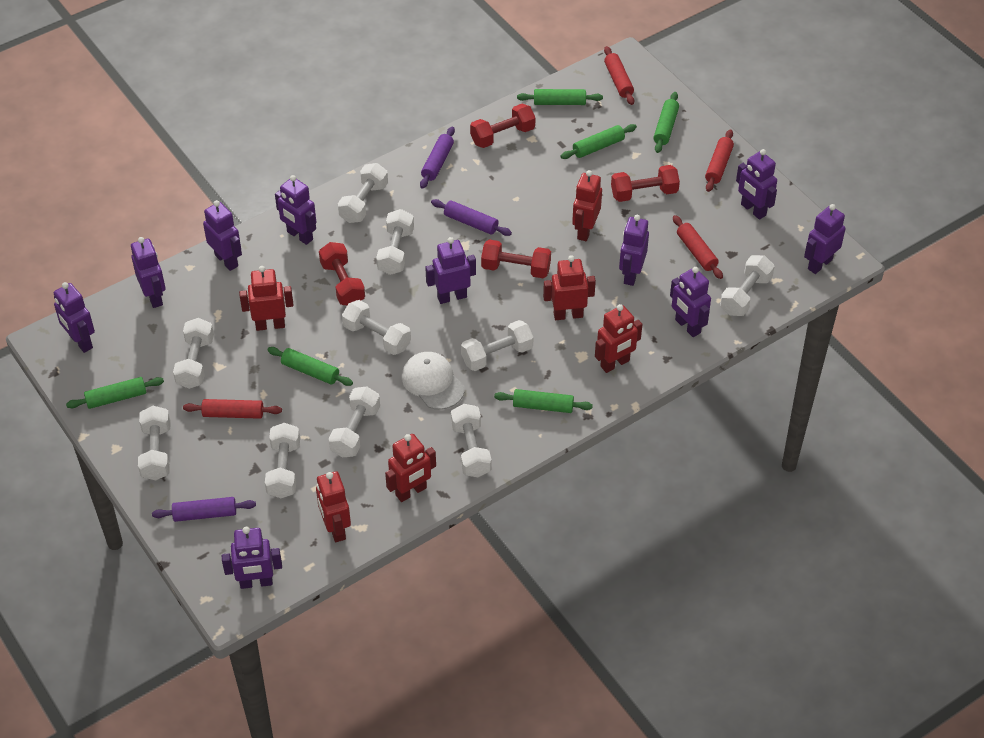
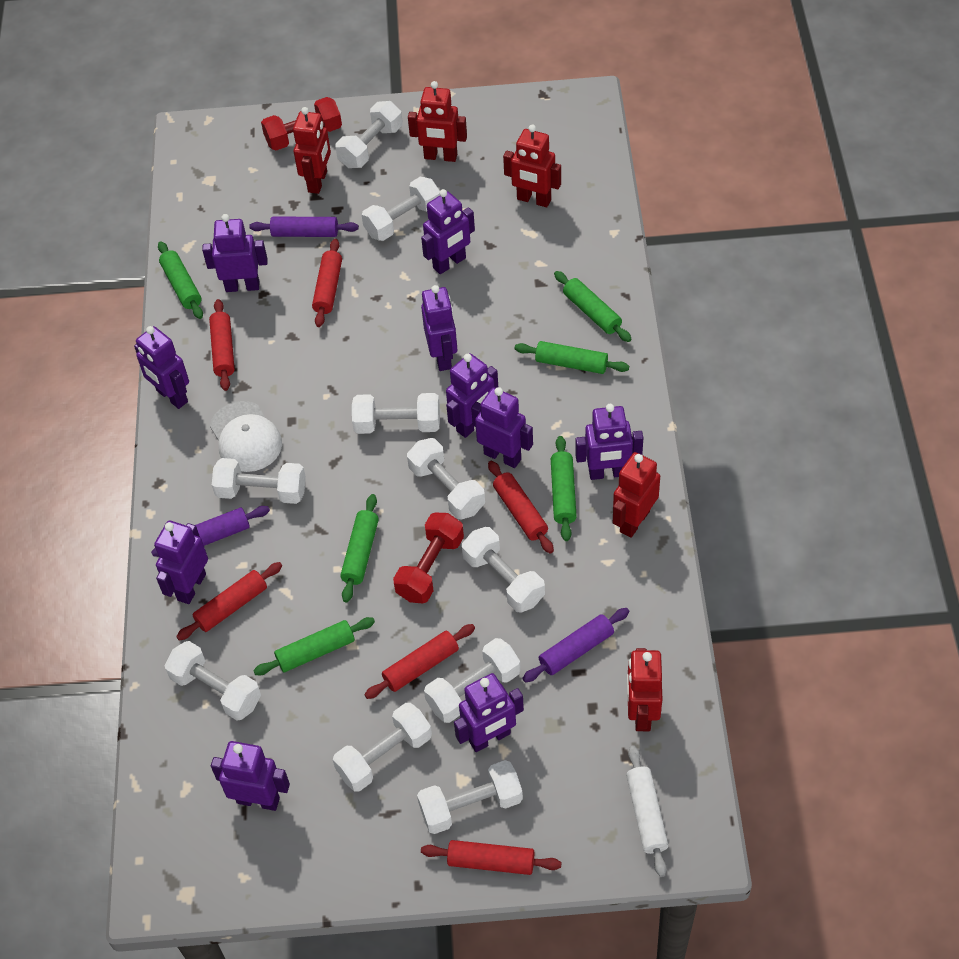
red dumbbell: 4 -> 2
red robot: 6 -> 5
red rolling pin: 4 -> 6
white rolling pin: 0 -> 1

